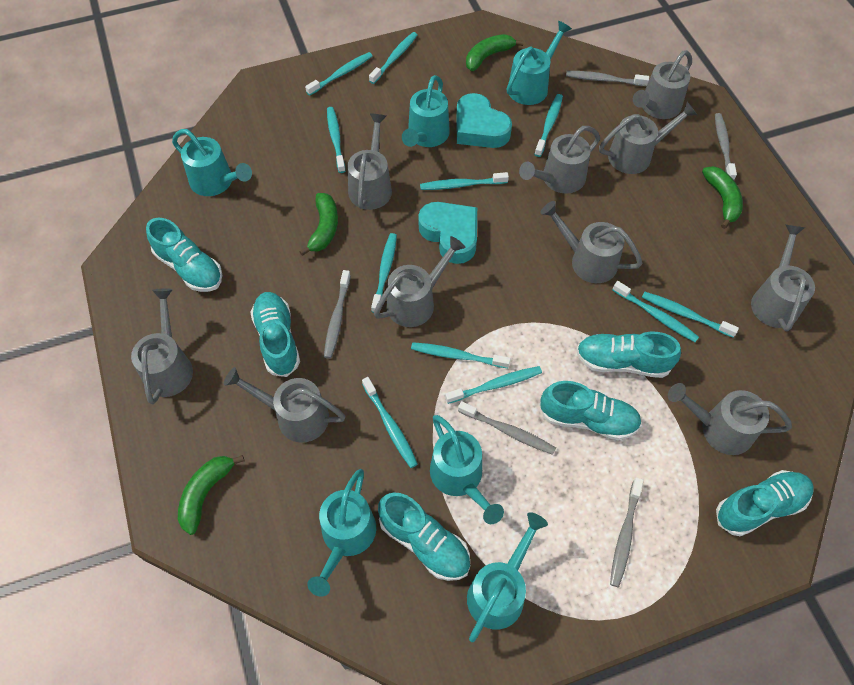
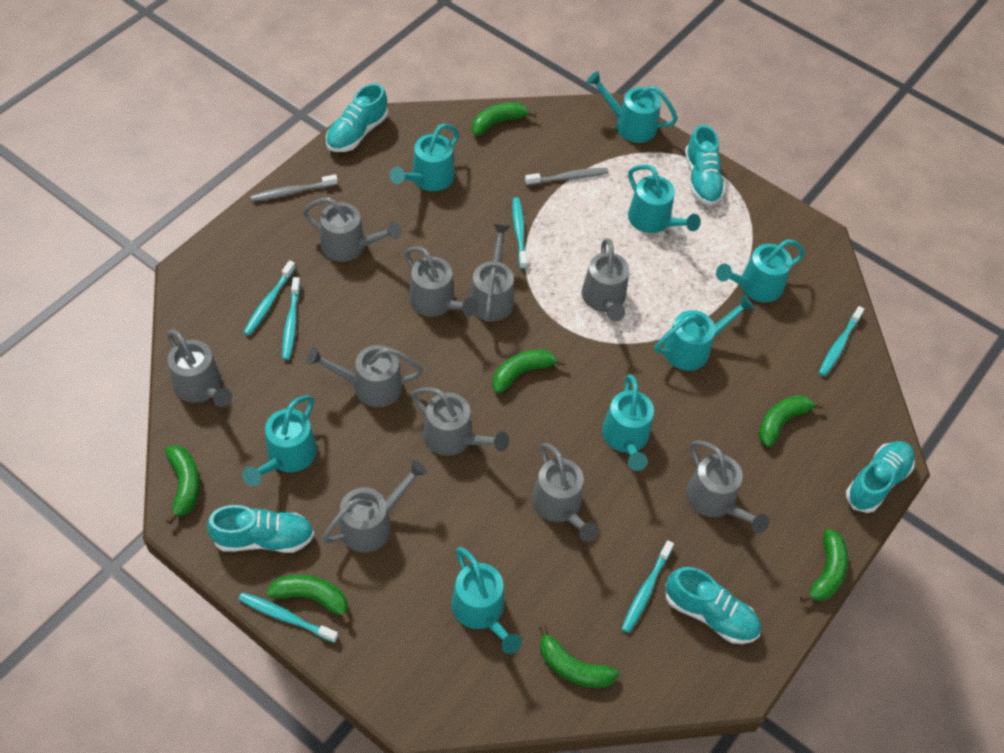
green banana: 4 -> 7
grey toothbrush: 5 -> 2
turquoise heart: 2 -> 0
turquoise shoe: 6 -> 5
turquoise toothbrush: 11 -> 6
turquoise watering can: 6 -> 8

